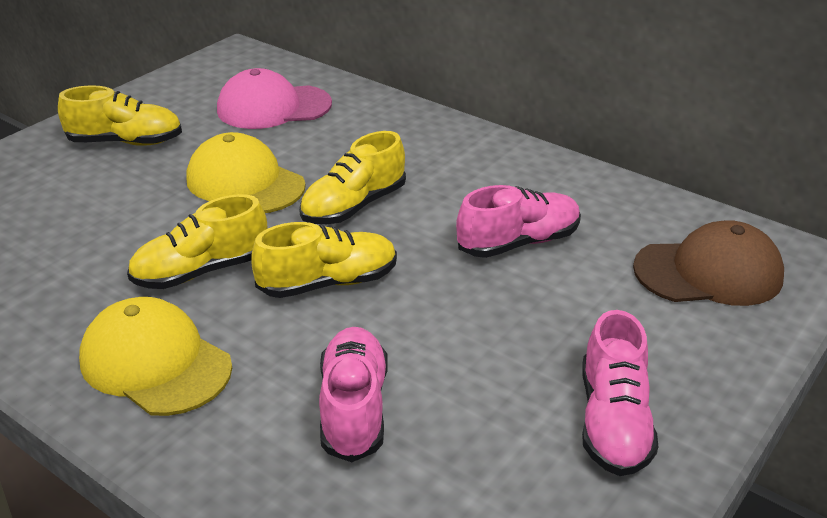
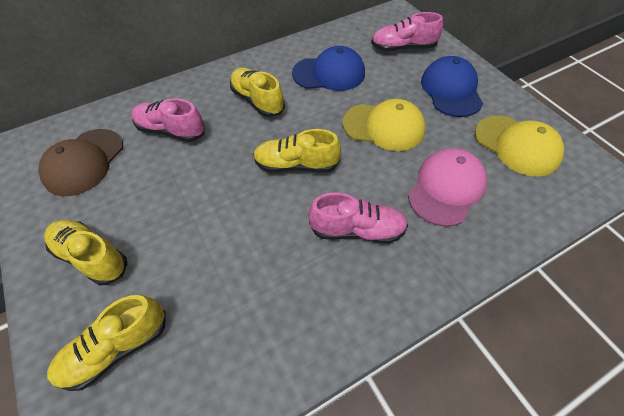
blue cap: 0 -> 2

